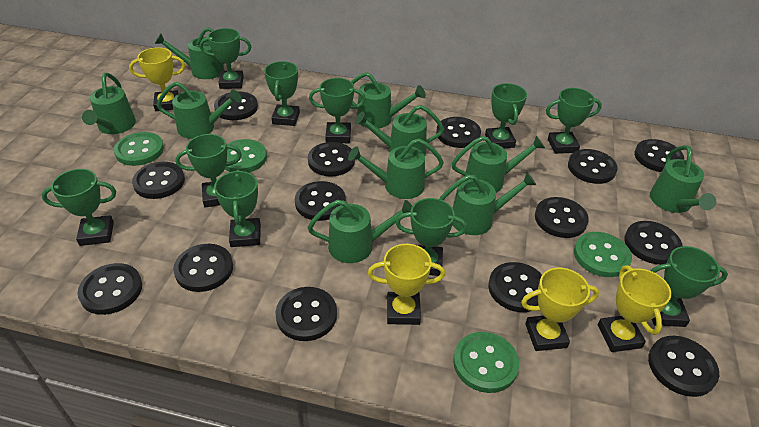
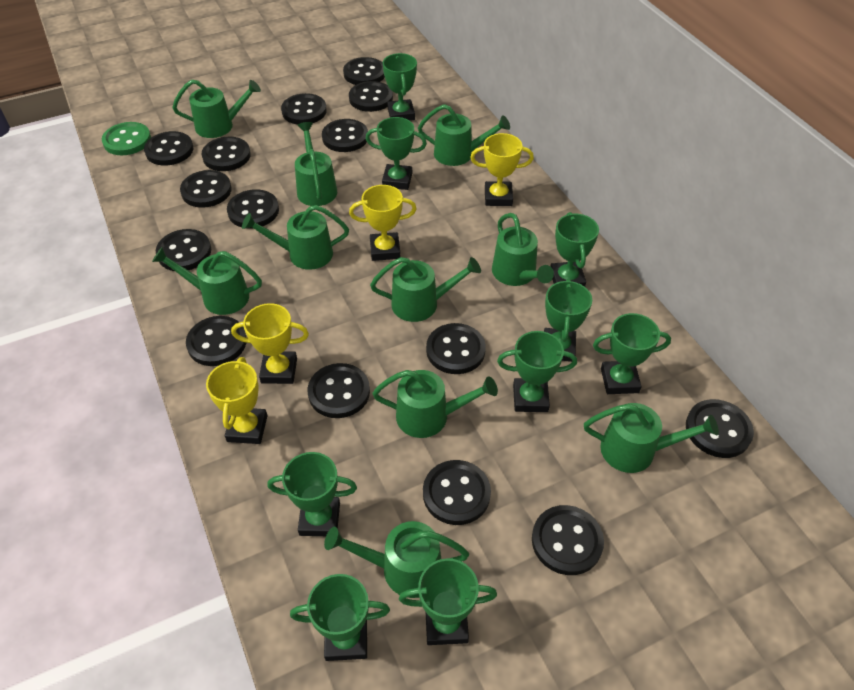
black button: 14 -> 15
green button: 4 -> 1
green trophy: 10 -> 9

